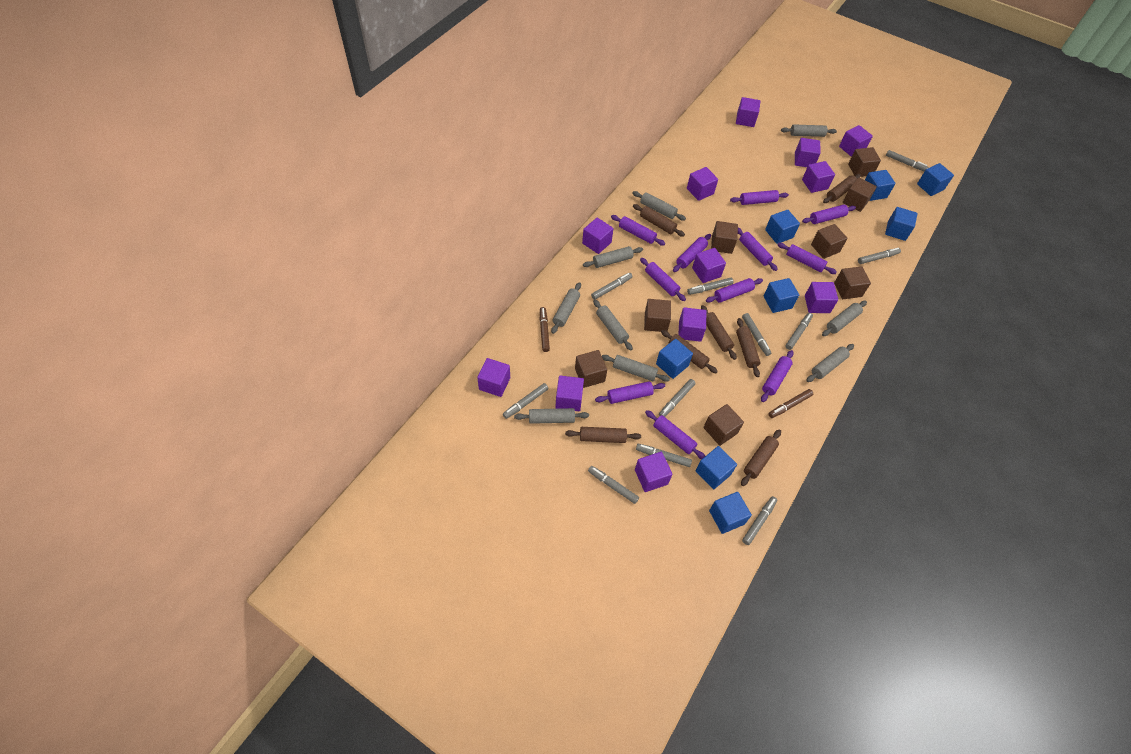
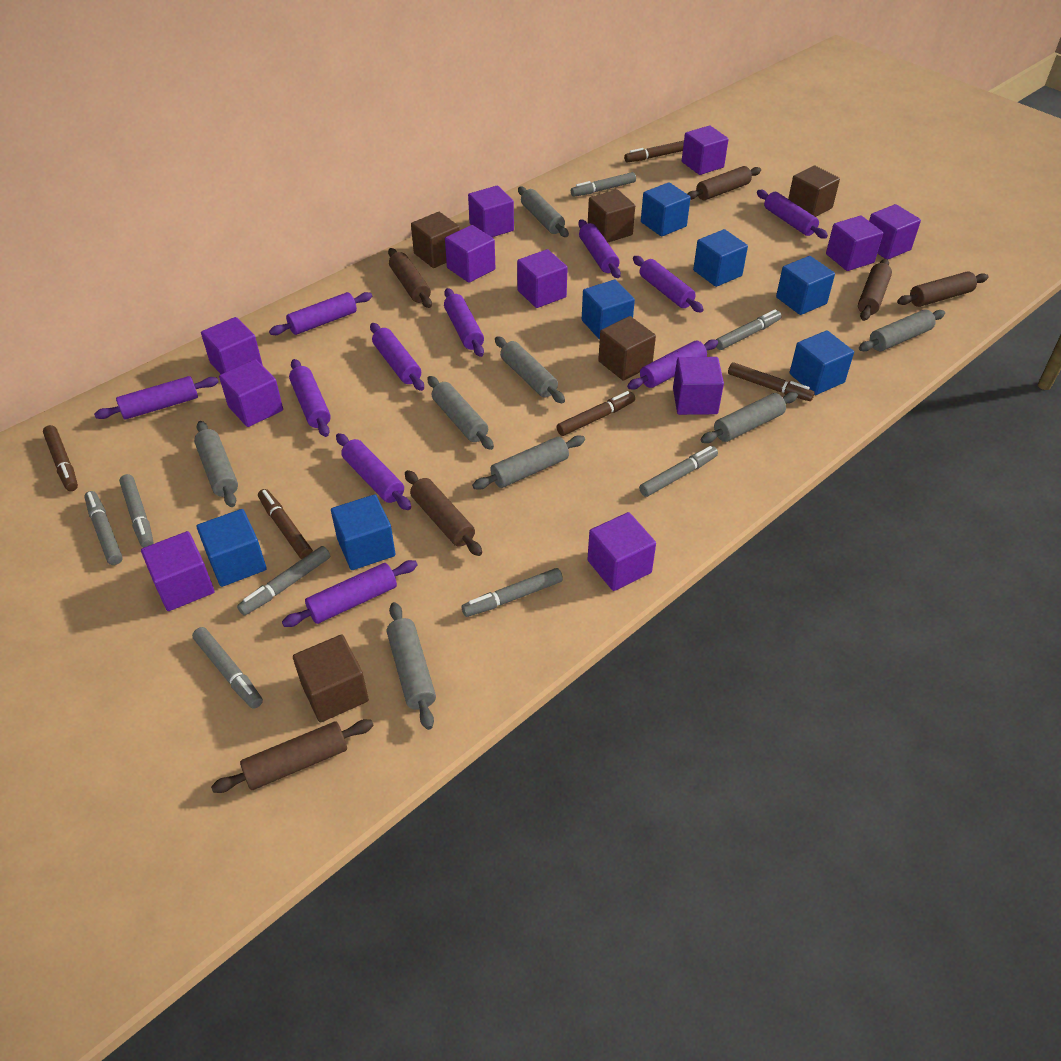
blue cube: 8 -> 7
brown cube: 8 -> 5
brown marker: 2 -> 5
brown rolling pin: 7 -> 6
grey marker: 11 -> 8
grey rolling pin: 9 -> 8
purple cube: 12 -> 11

